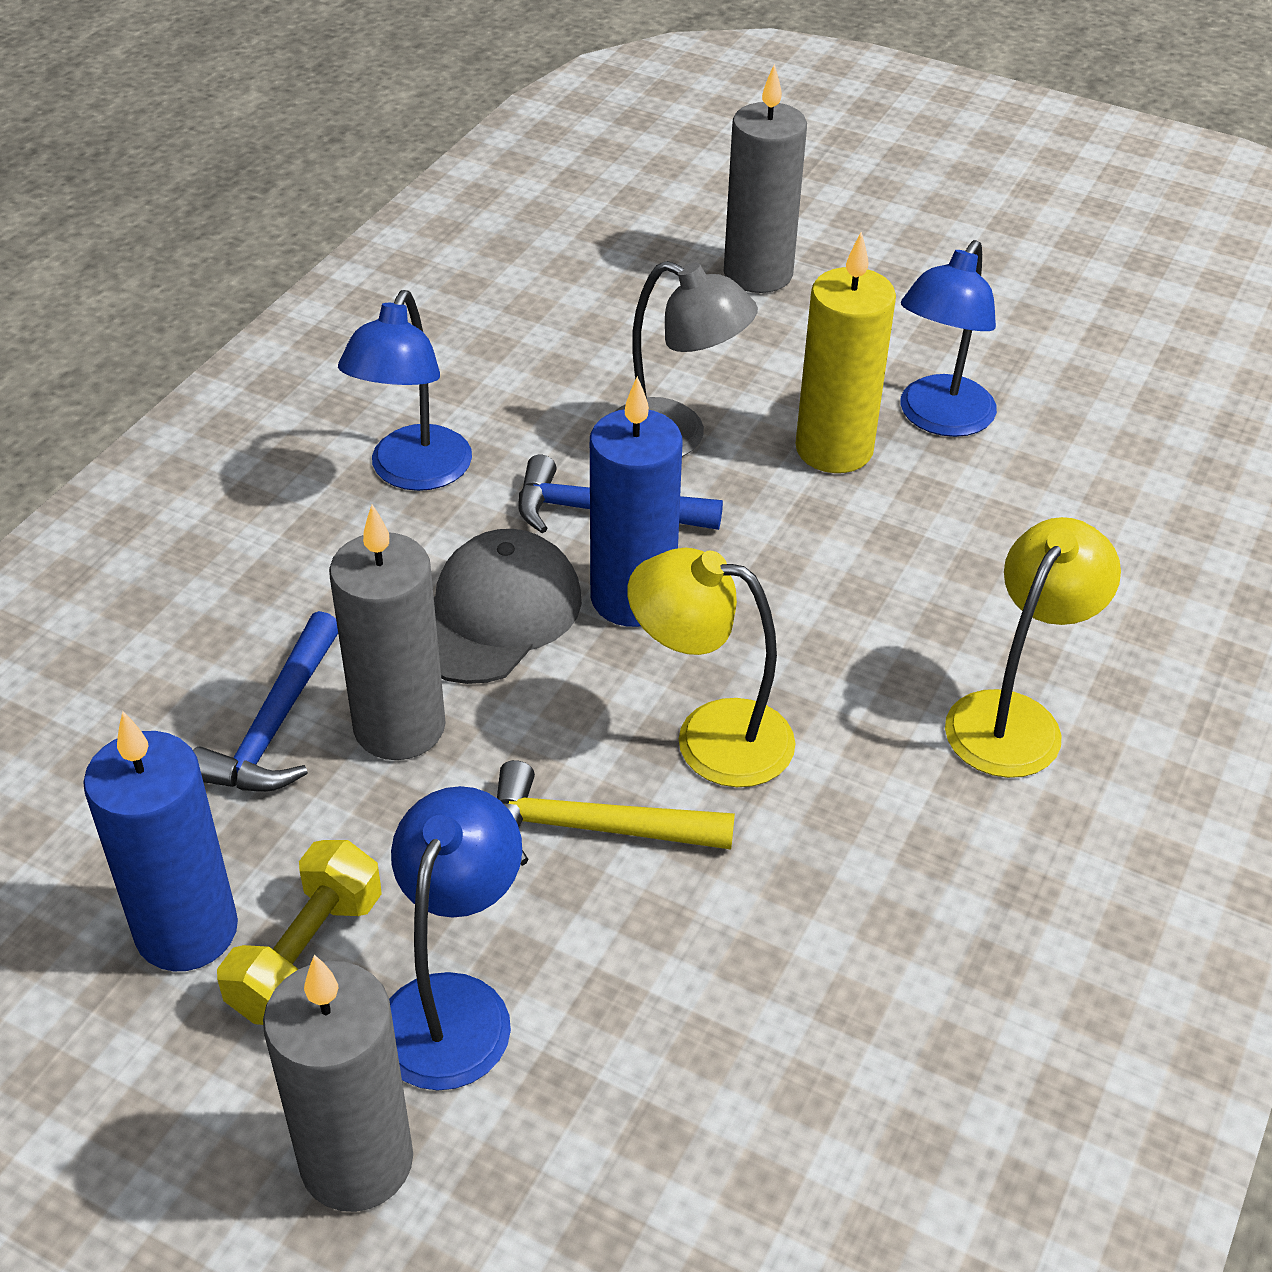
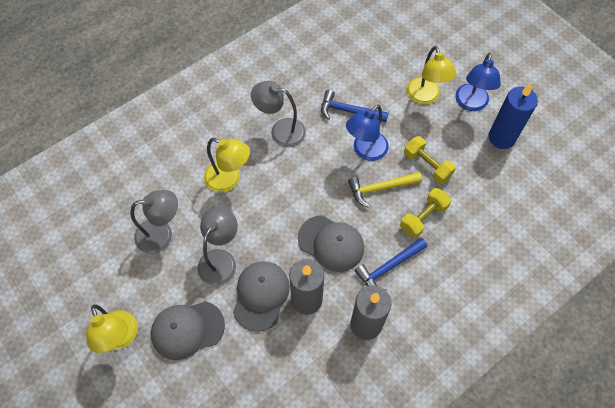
blue candle: 2 -> 1
blue lamp: 3 -> 2
grey candle: 3 -> 2
grey cap: 1 -> 3
grey lamp: 1 -> 3
yellow candle: 1 -> 0
yellow dumbbell: 1 -> 2
yellow lamp: 2 -> 3

